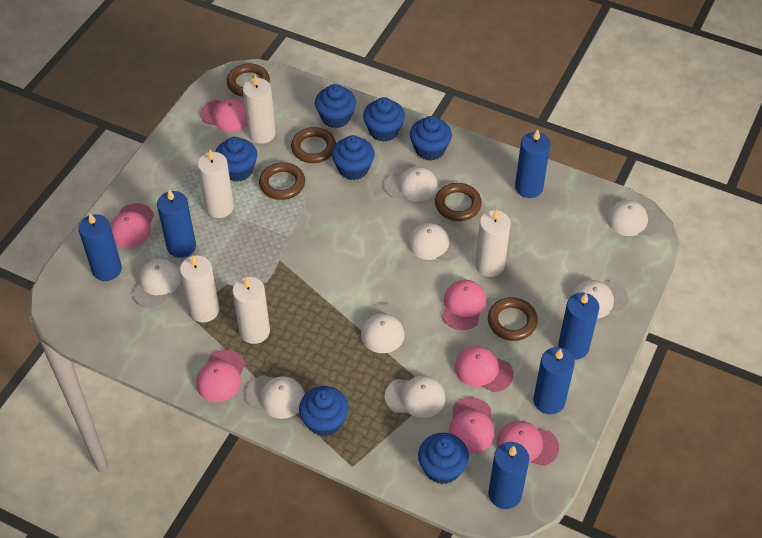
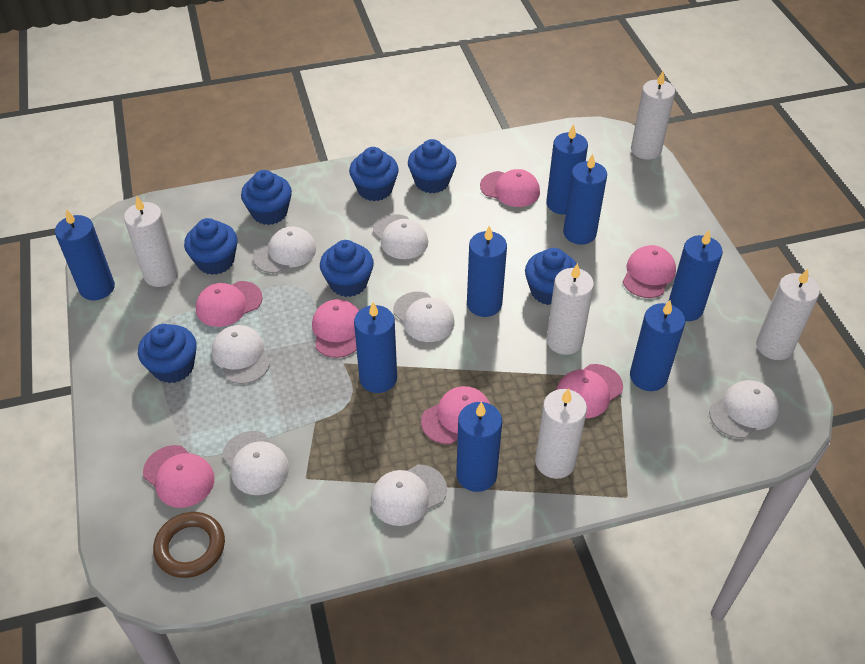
blue candle: 6 -> 8
brown ring: 5 -> 1
white cap: 8 -> 7

